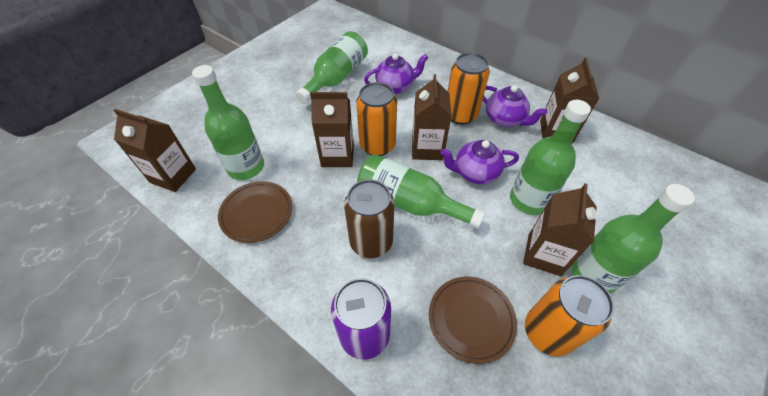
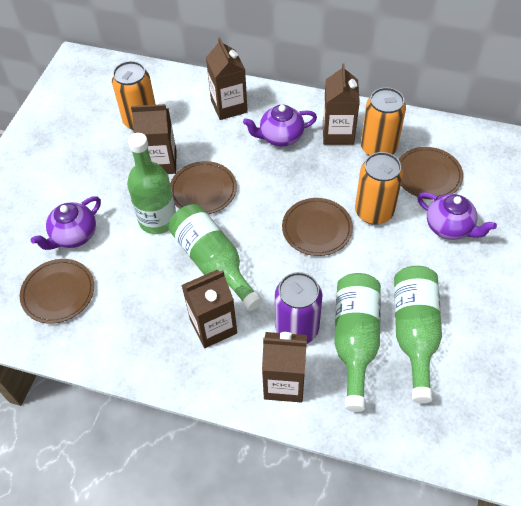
brown can: 1 -> 0
brown plate: 2 -> 4
green bottle: 5 -> 4

